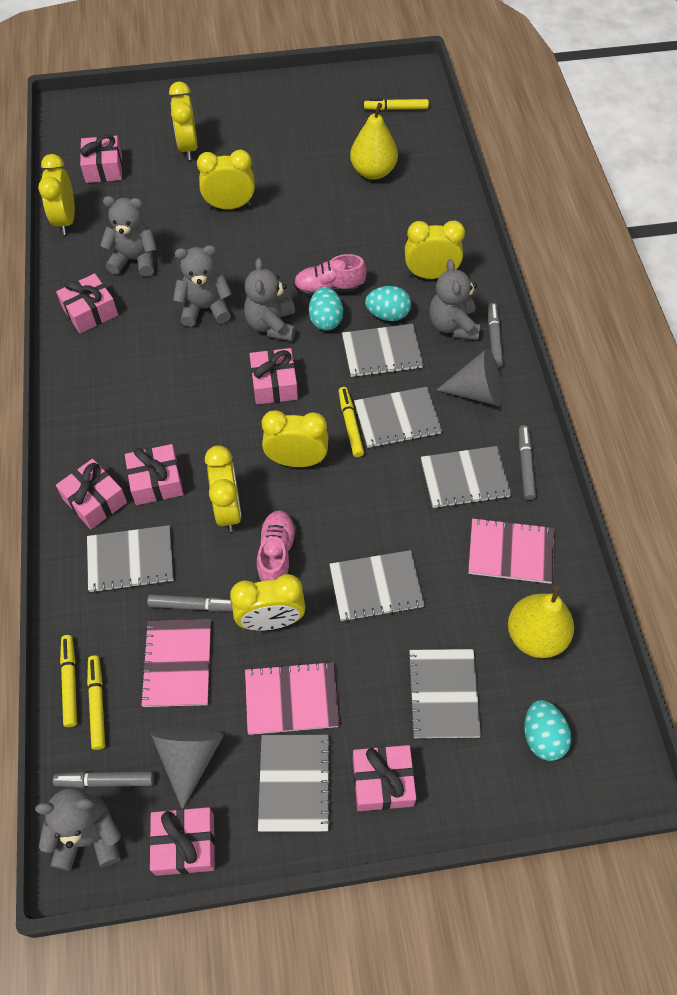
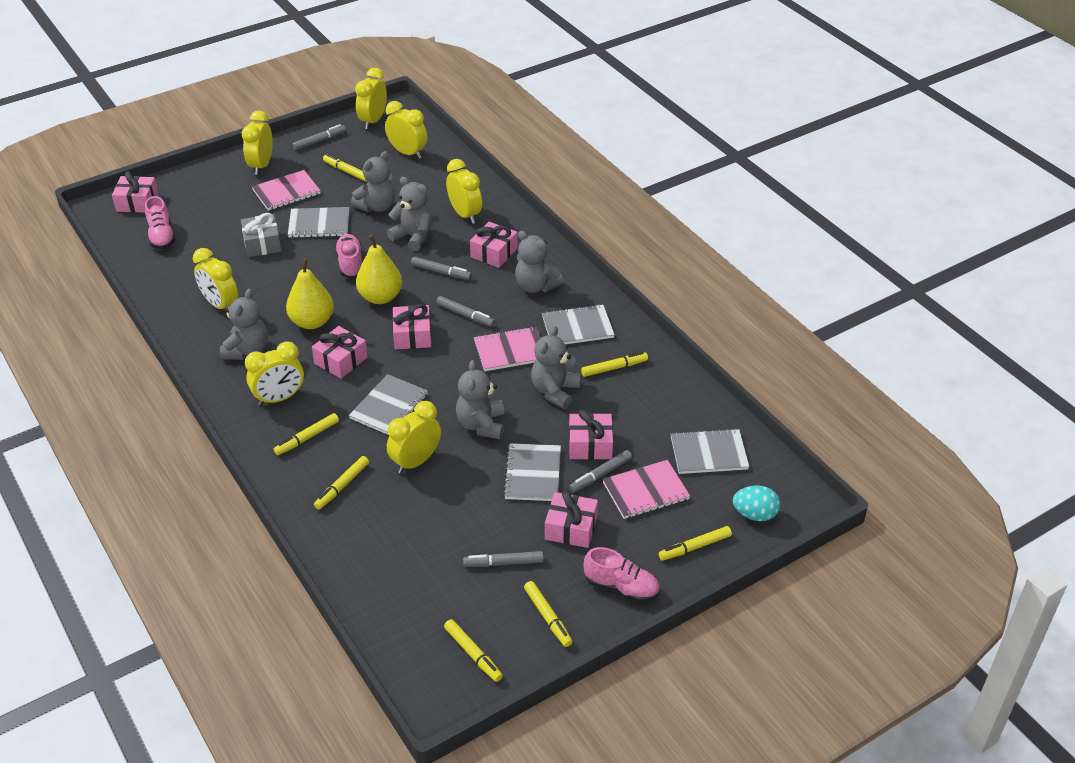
grey cone: 2 -> 0
grey gift: 0 -> 1
grey marker: 4 -> 5
grey notebook: 7 -> 5
grey teddy bear: 5 -> 6
pink gift: 7 -> 6
pink shoe: 2 -> 3
turquoise egg: 3 -> 1
yellow marker: 4 -> 7

